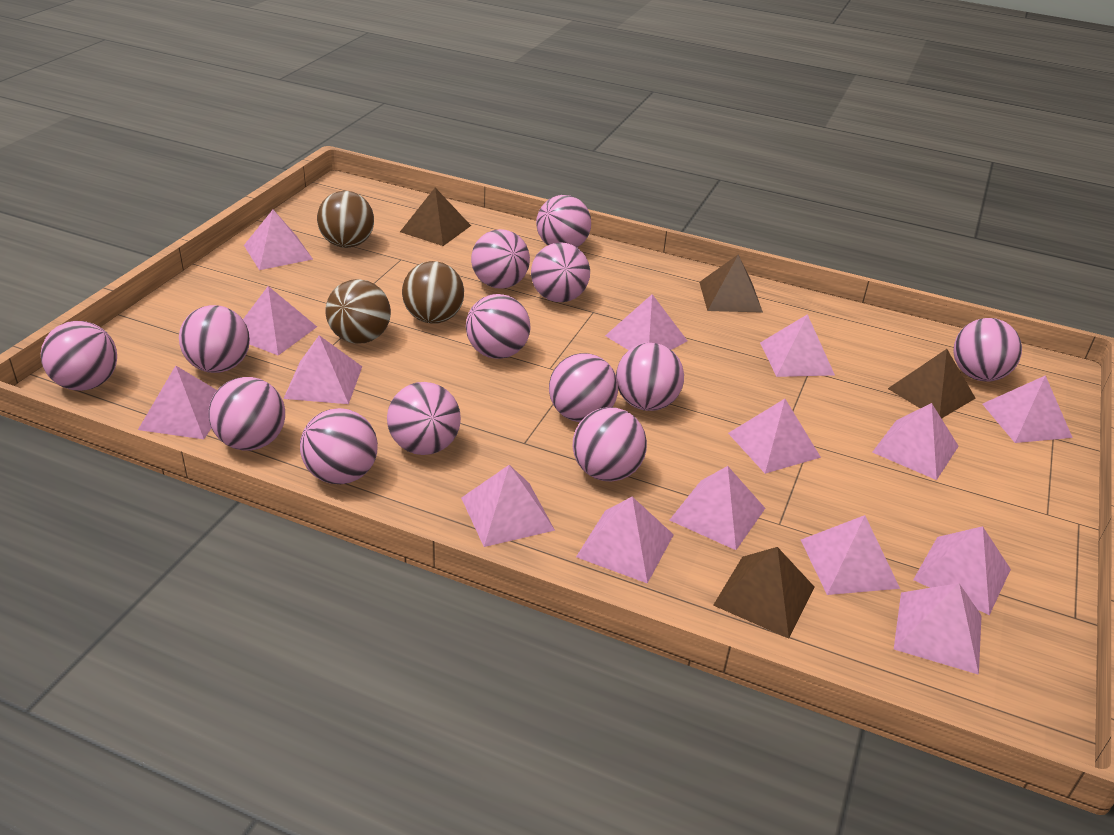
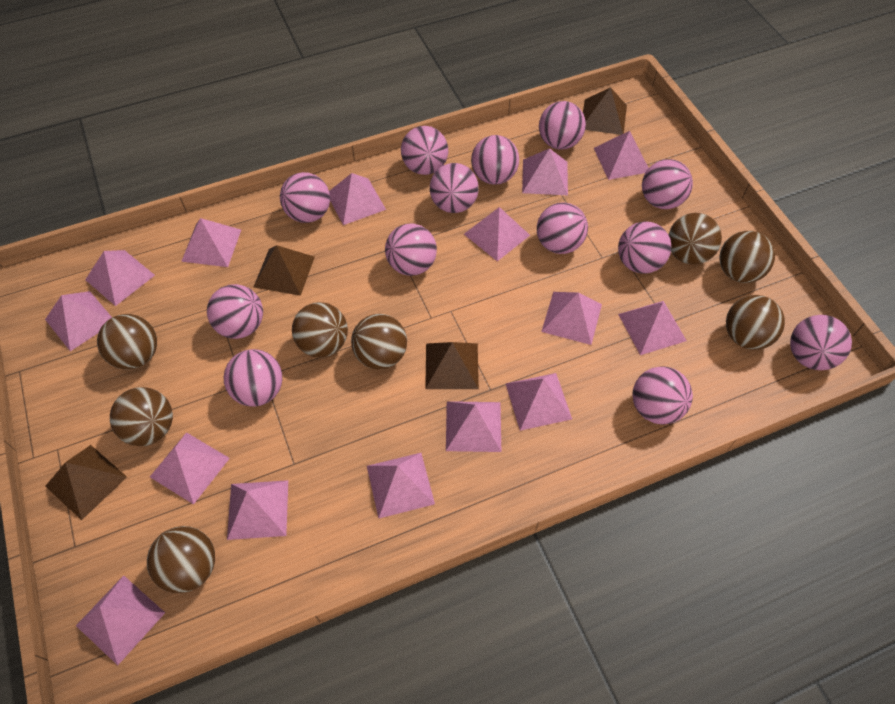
brown ball: 3 -> 8

